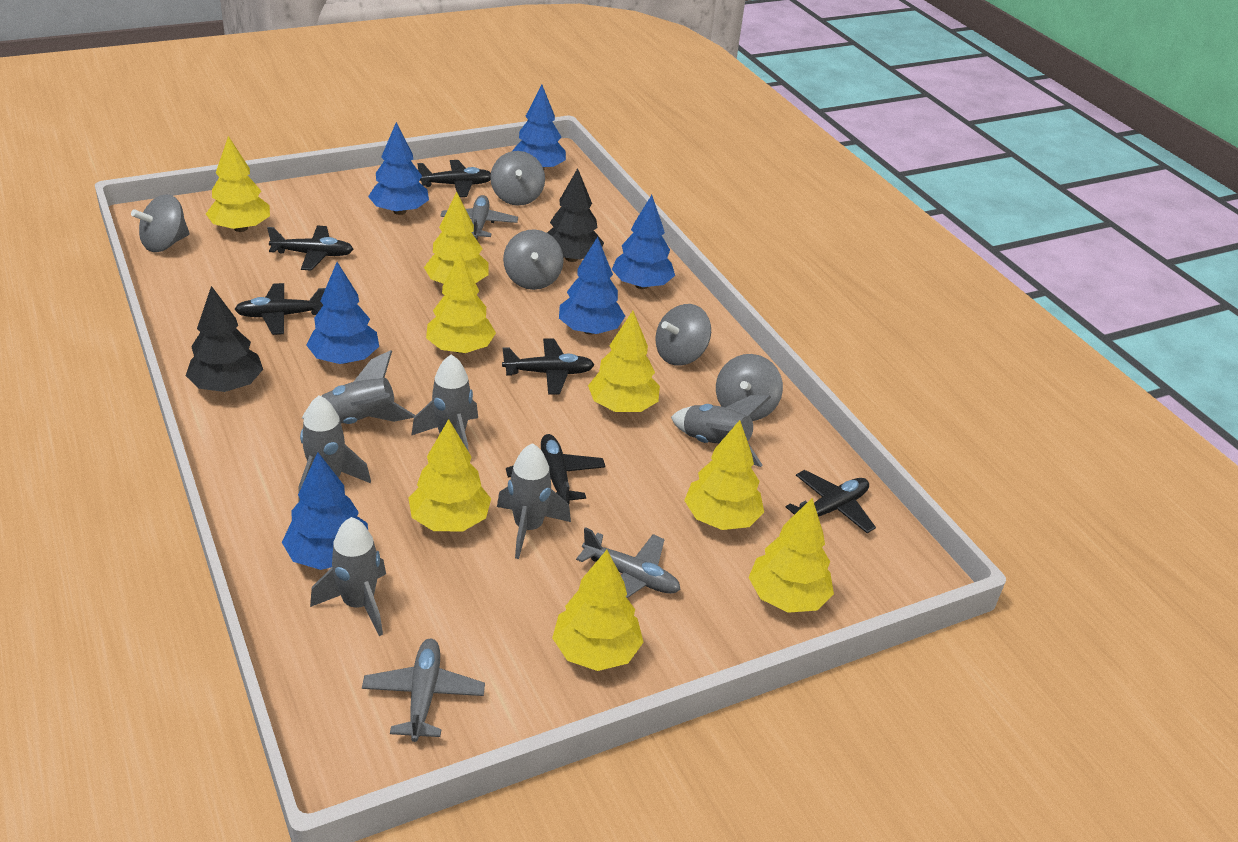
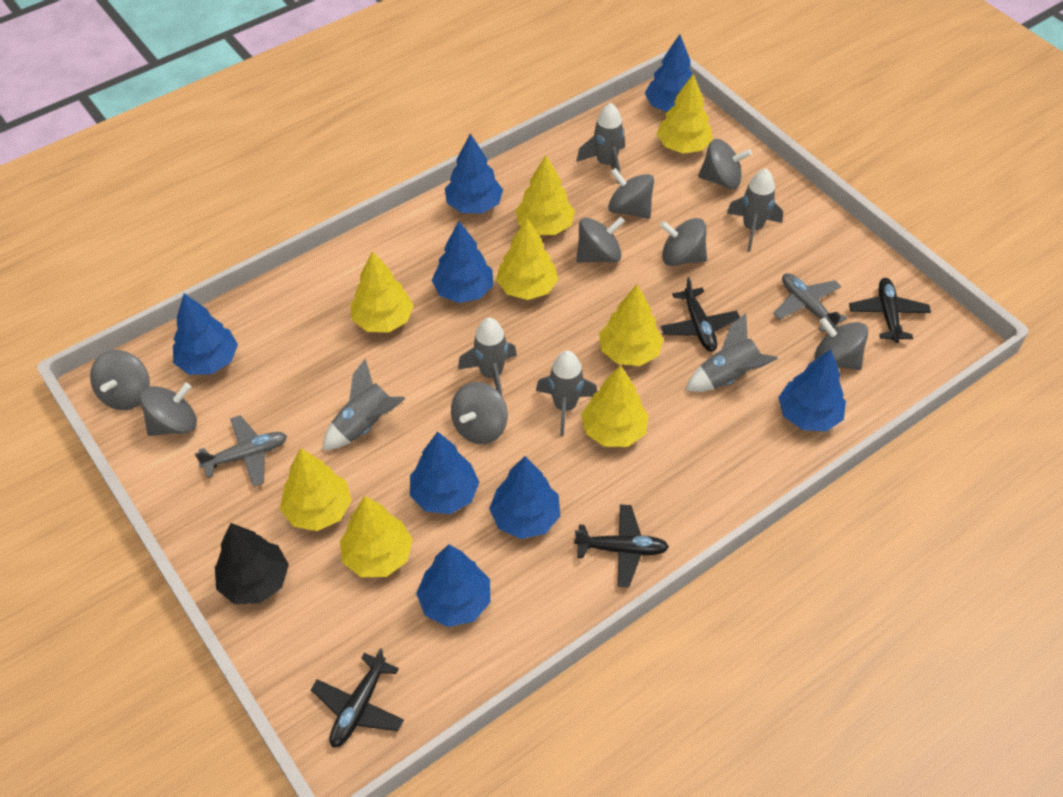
black plane: 6 -> 4
black tree: 2 -> 1
blue tree: 6 -> 8
grey plane: 3 -> 2
grey spinning top: 5 -> 8

